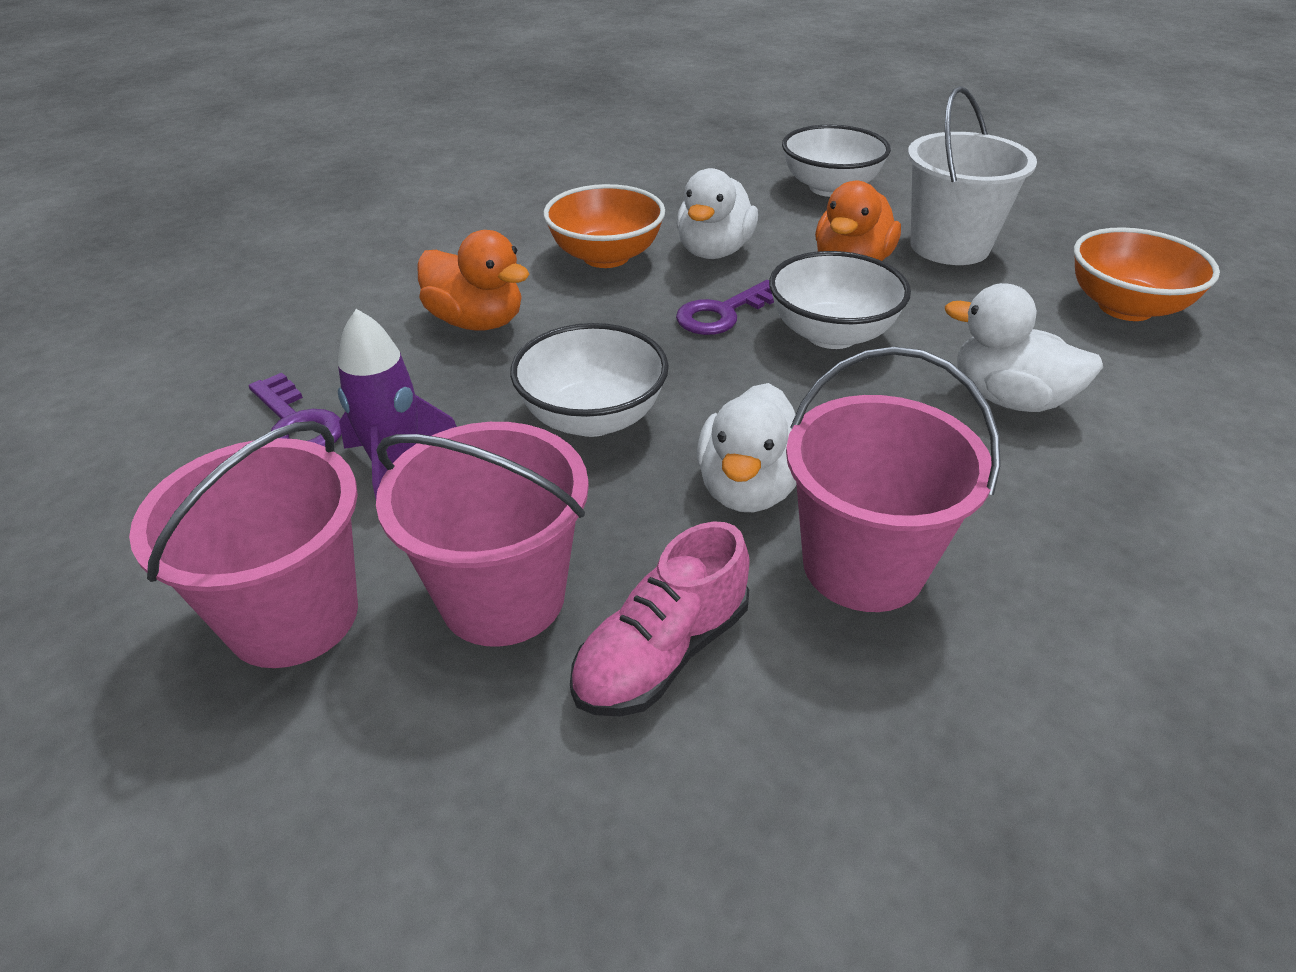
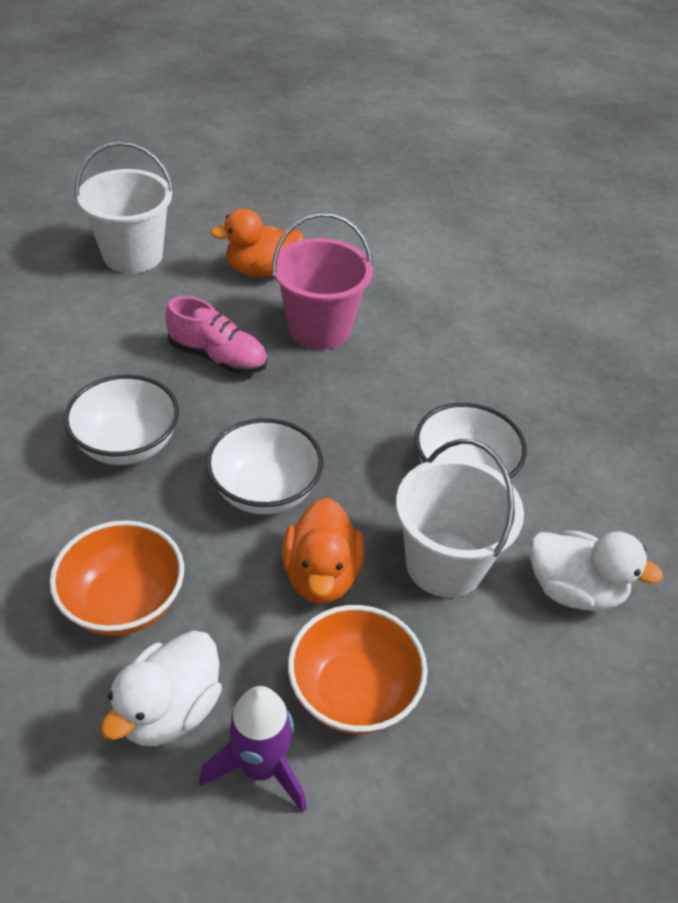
pink bucket: 3 -> 1
purple key: 2 -> 0
white bucket: 1 -> 2
white duck: 3 -> 2

